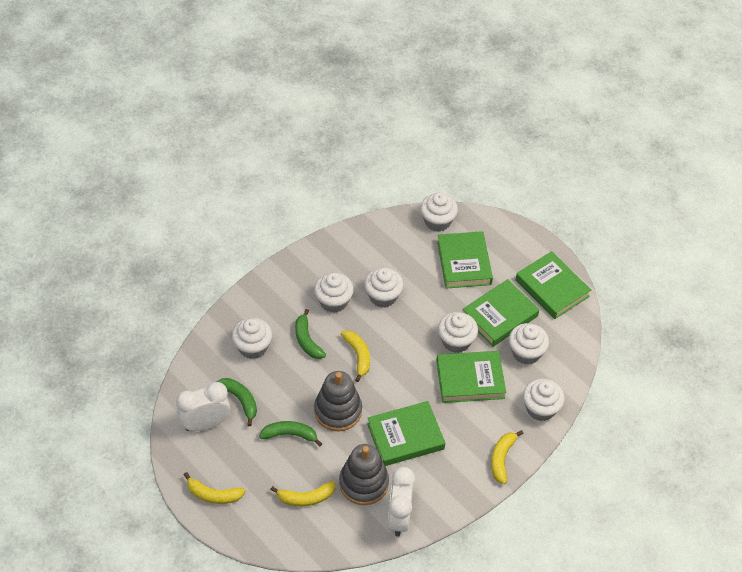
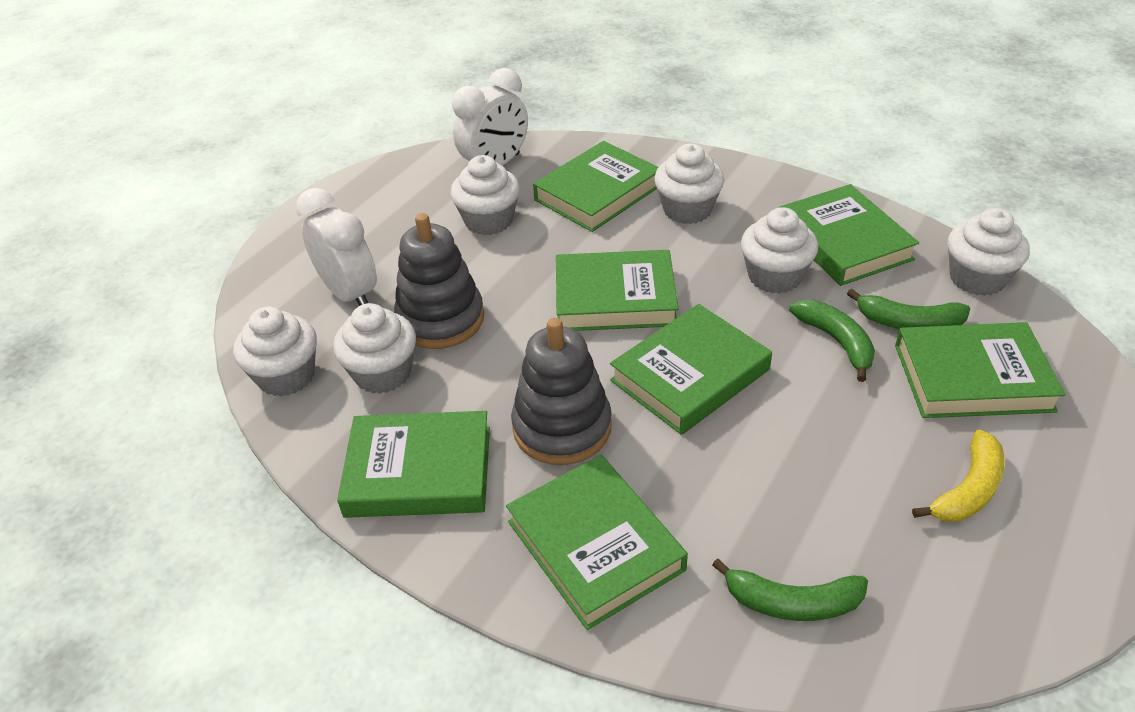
green book: 5 -> 7
white cupcake: 7 -> 6
yellow banana: 4 -> 1

